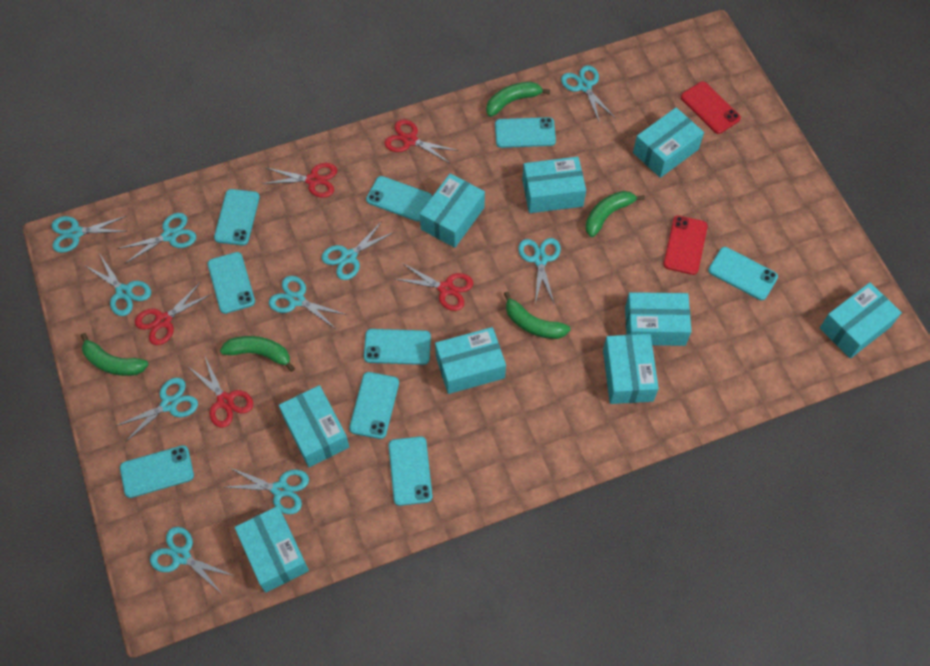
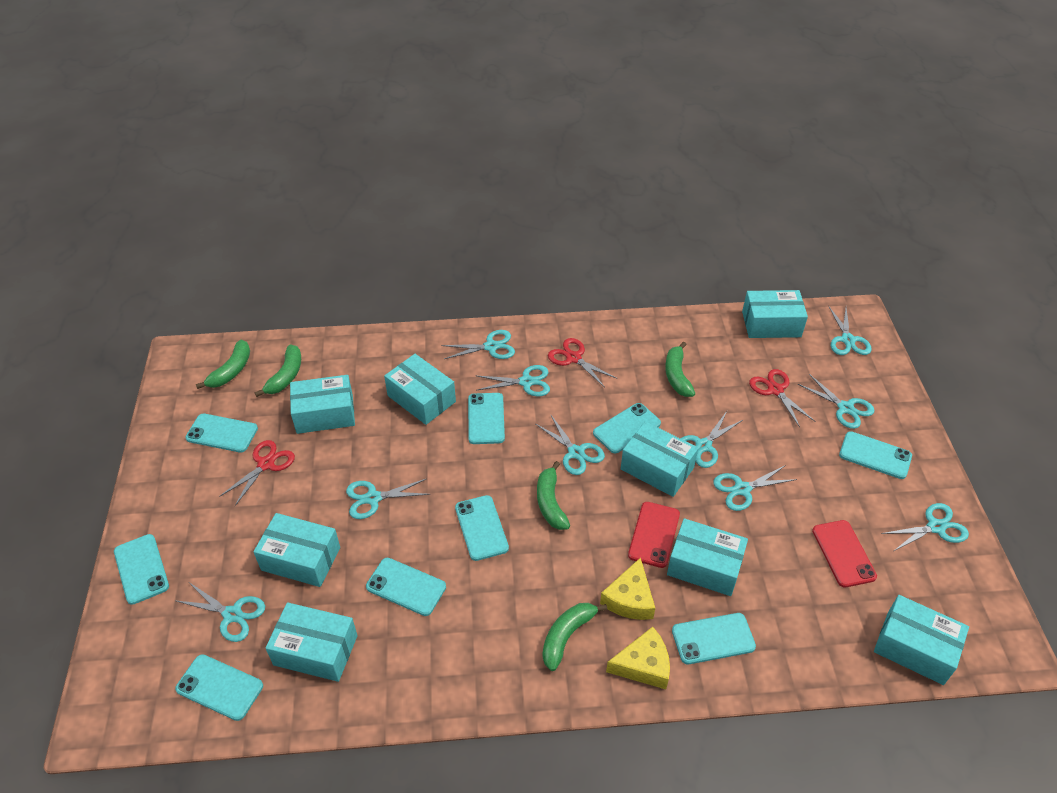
red scissors: 5 -> 3
turquoise box: 9 -> 8
yellow cheese: 0 -> 2

